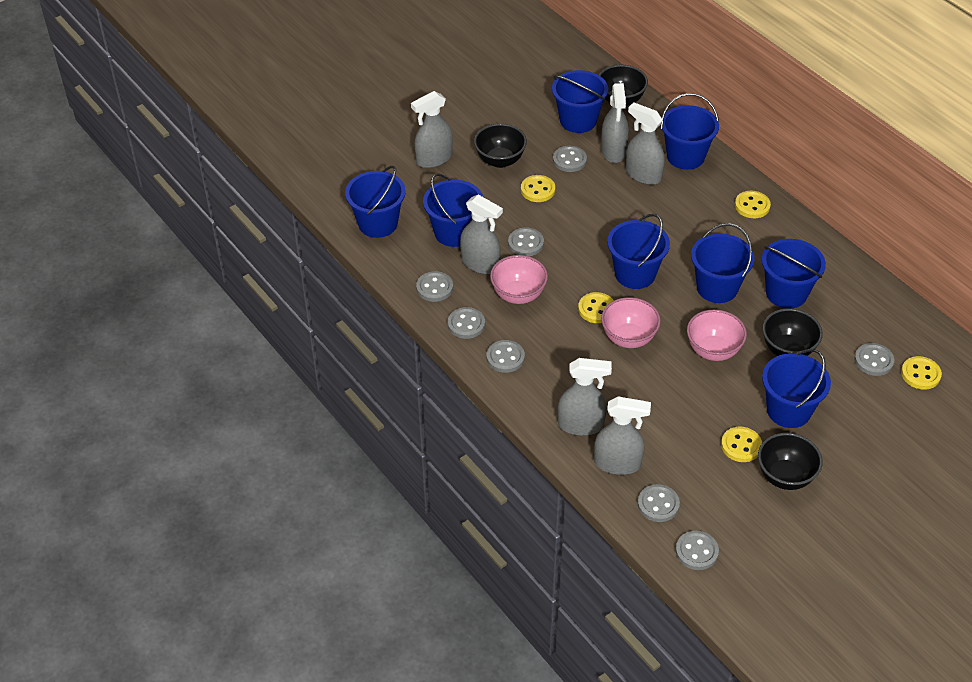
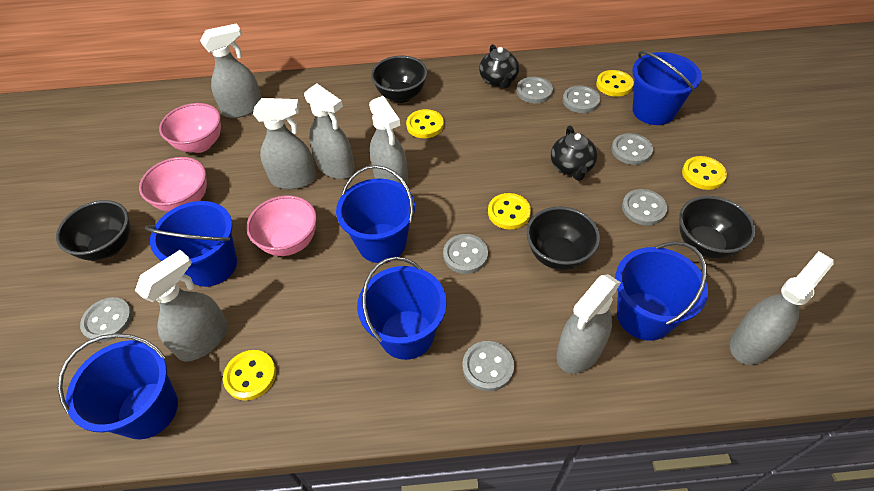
black teapot: 0 -> 2
blue bucket: 8 -> 6
grey button: 8 -> 7
grey spray bottle: 6 -> 7

